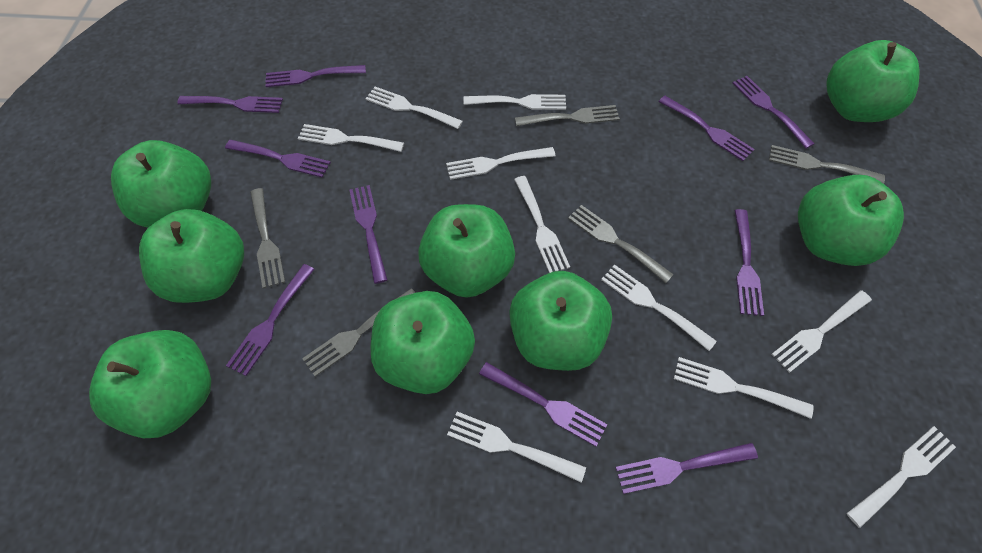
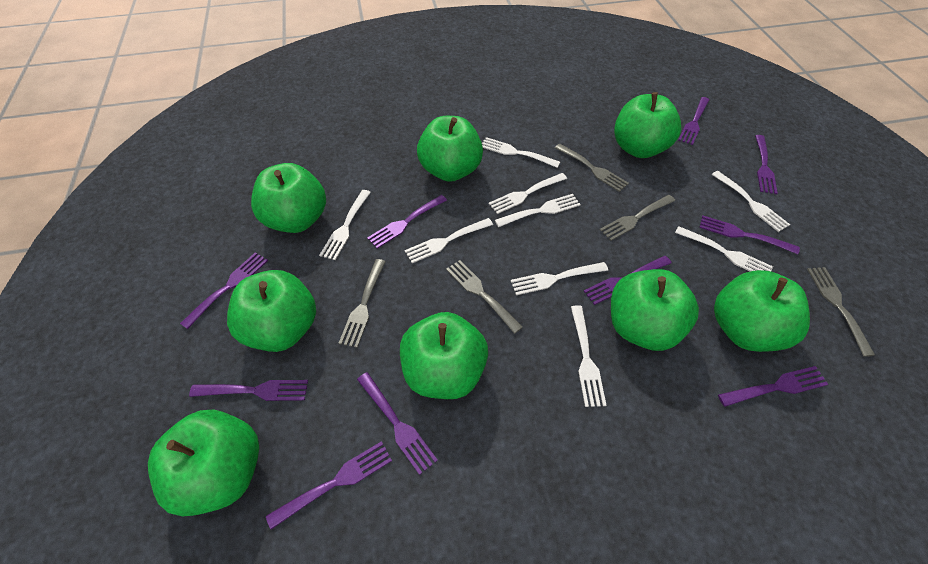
white fork: 10 -> 9

